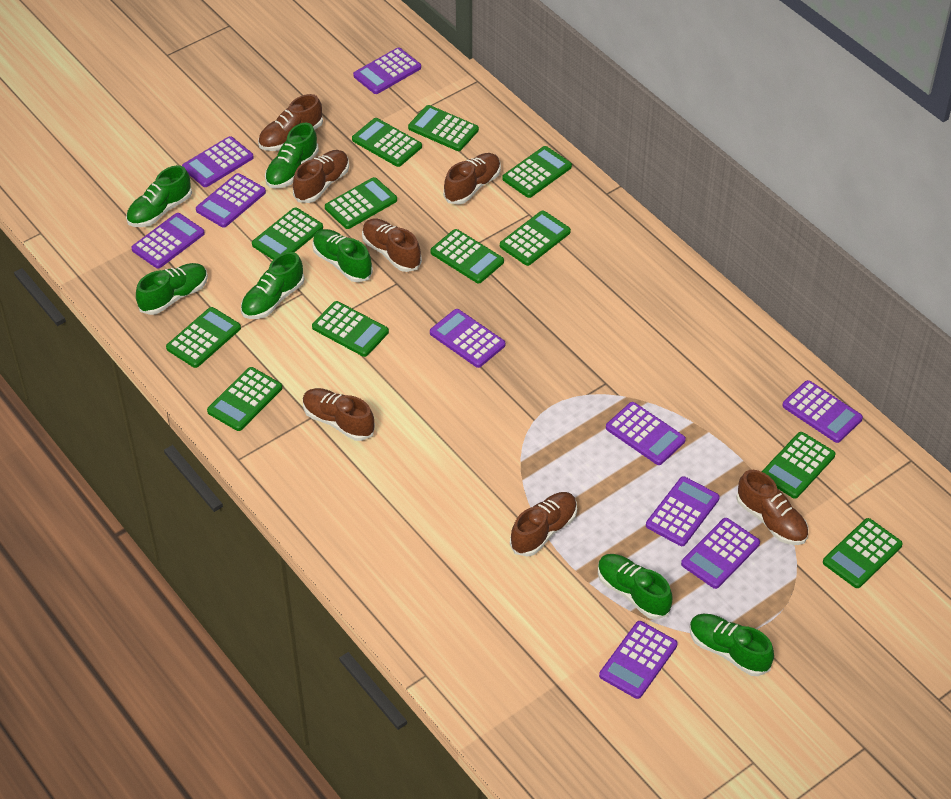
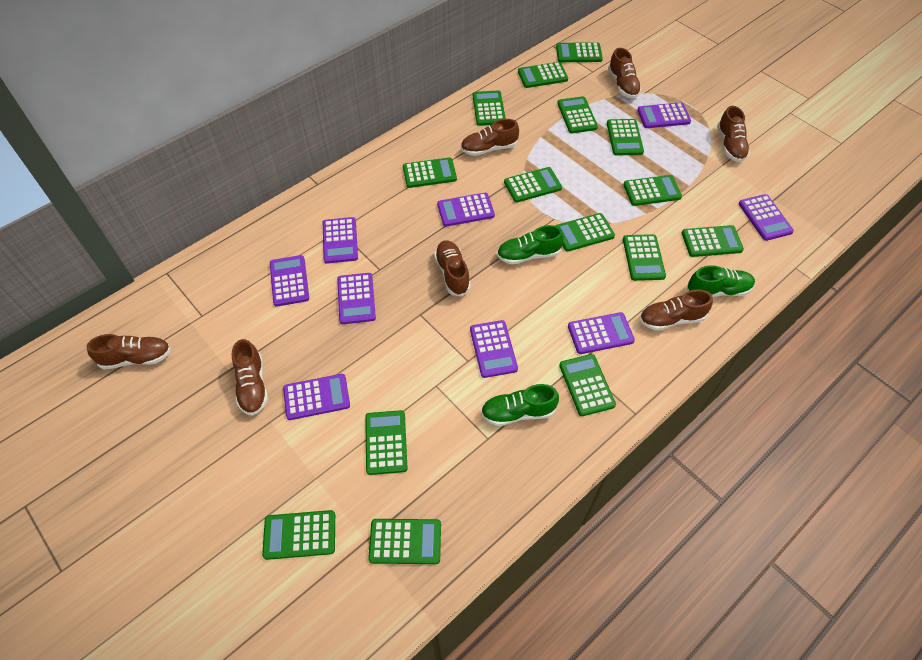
green calculator: 12 -> 15
green shoe: 7 -> 3
purple calculator: 10 -> 9

